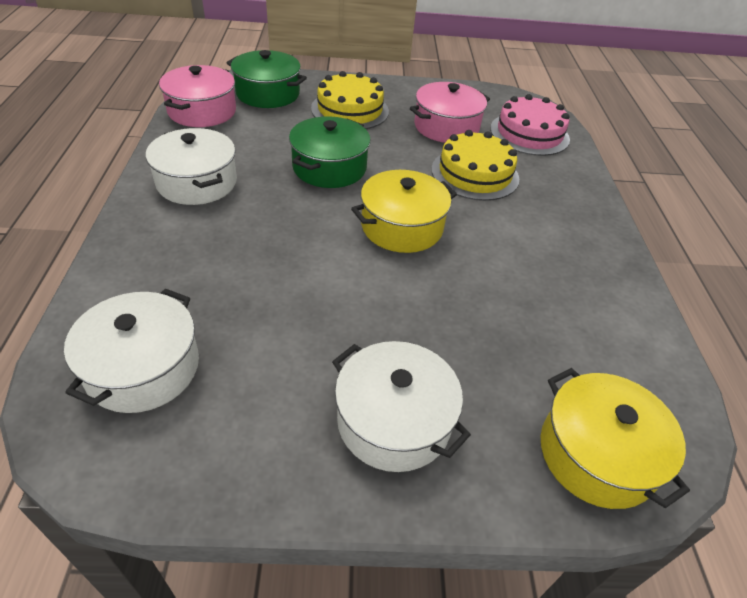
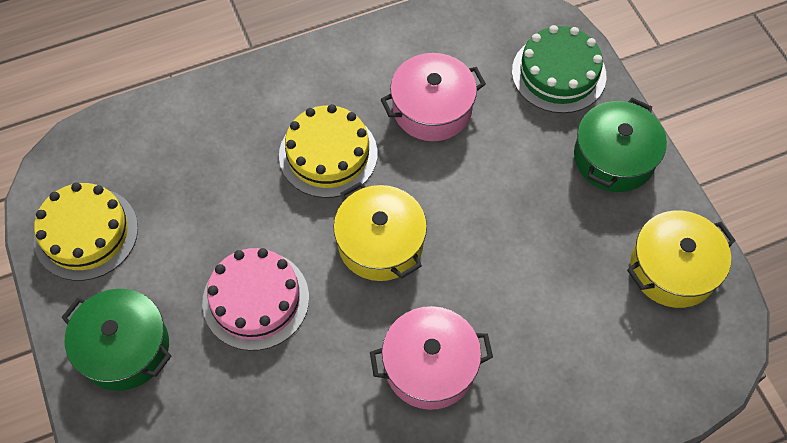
green cake: 0 -> 1
white pot: 3 -> 0

